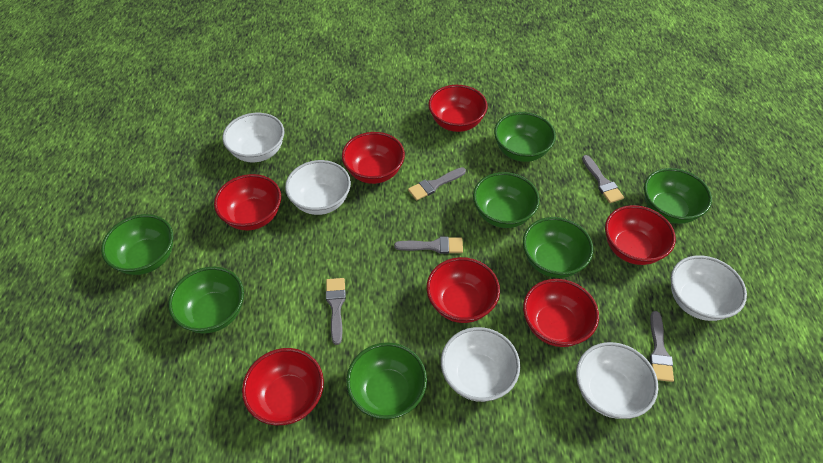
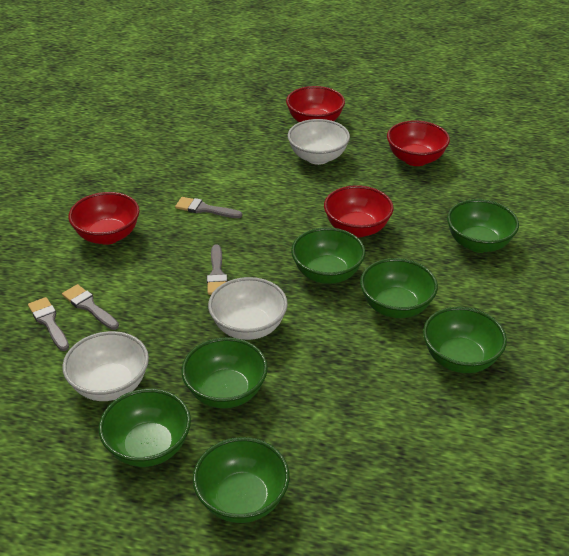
grey brush: 5 -> 4
red bowl: 7 -> 4
white bowl: 5 -> 3

